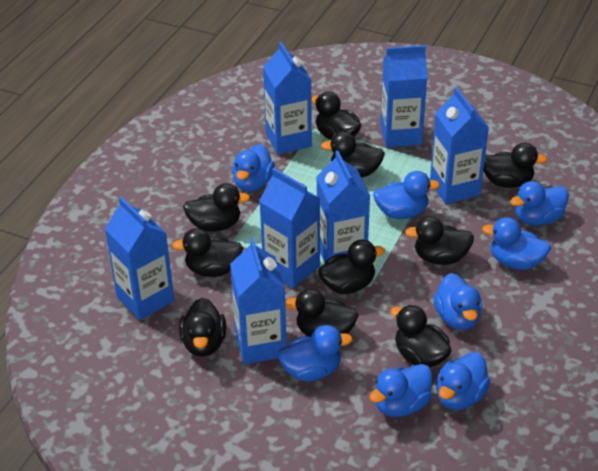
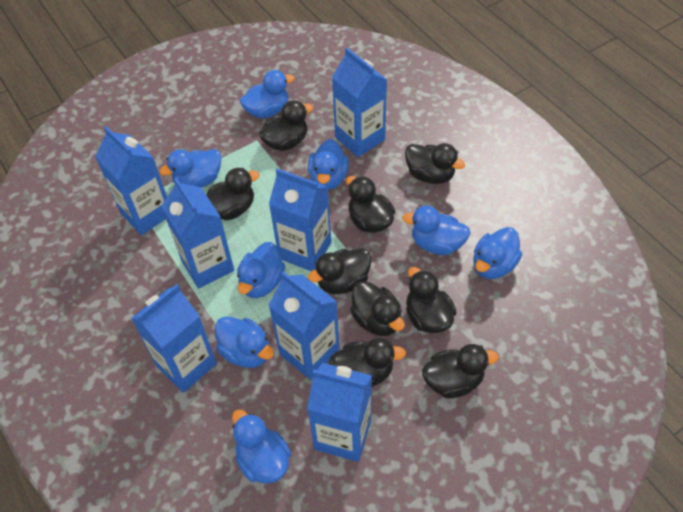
black duck: 10 -> 9

